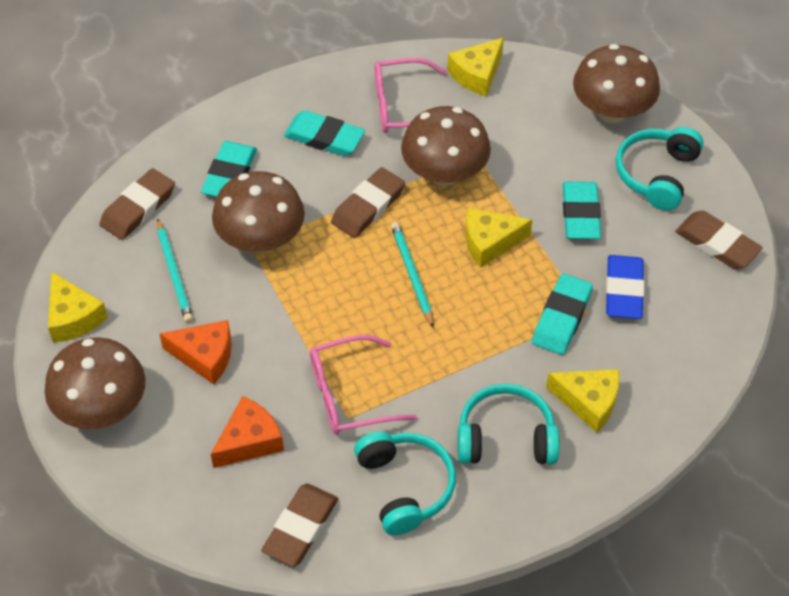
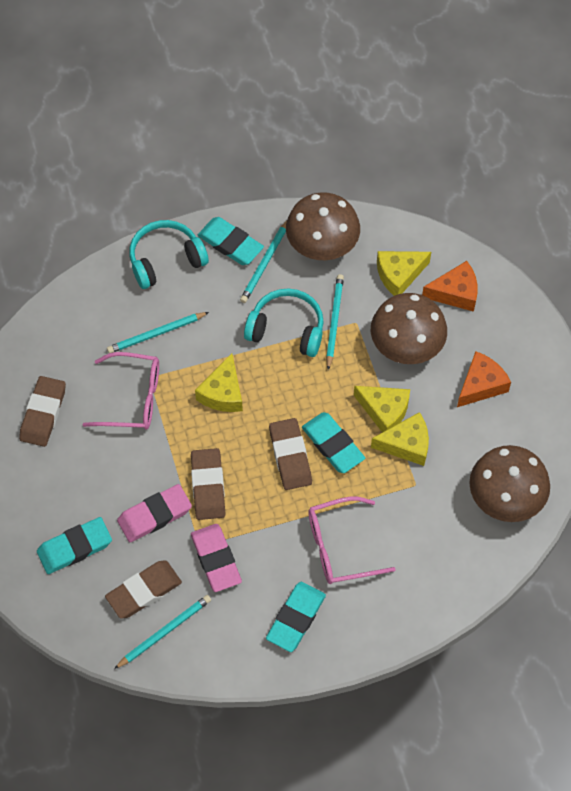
blue eraser: 1 -> 0
brown mushroom: 4 -> 3
pink eraser: 0 -> 2
turquoise headphones: 3 -> 2
turquoise pencil: 2 -> 4

